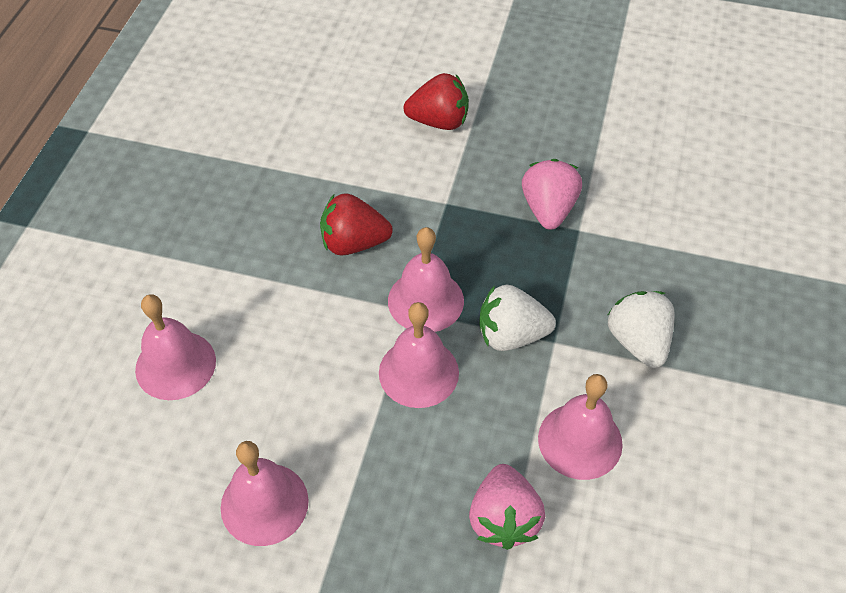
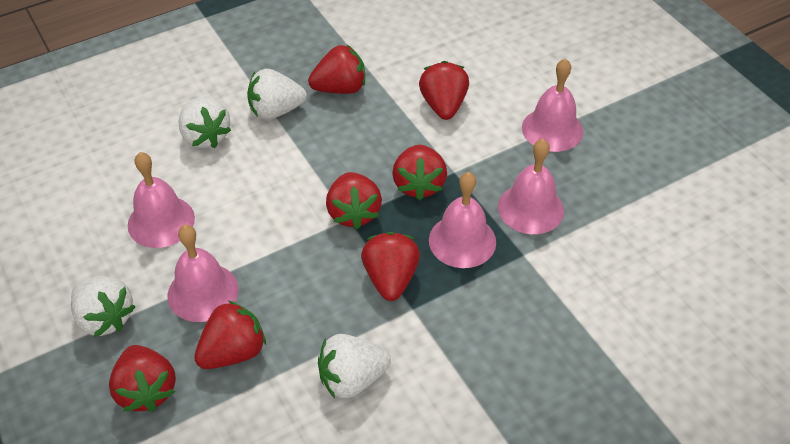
pink strawberry: 2 -> 0
red strawberry: 2 -> 7
white strawberry: 2 -> 4

